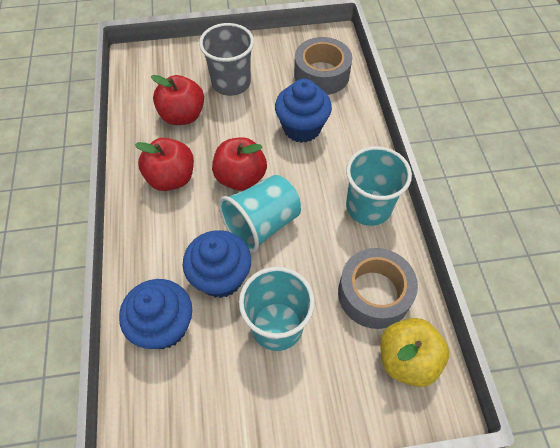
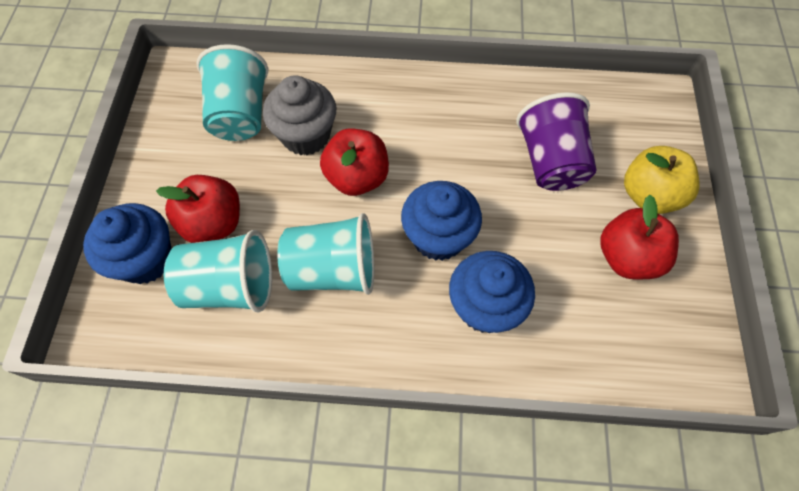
grey cup: 1 -> 0
grey cupcake: 0 -> 1
grey tape: 2 -> 0
purple cup: 0 -> 1

